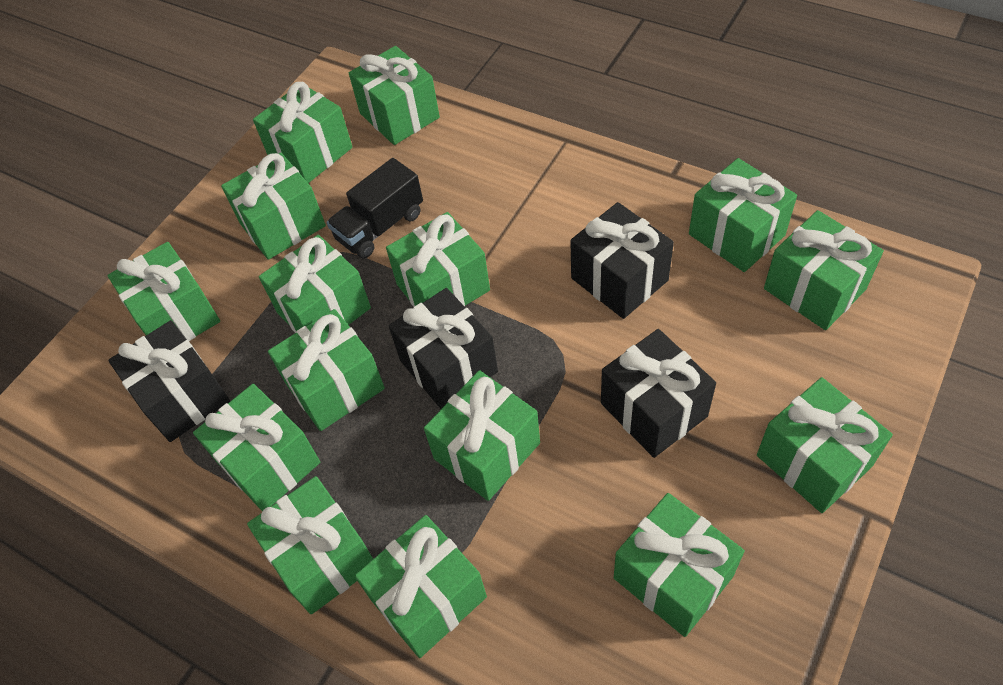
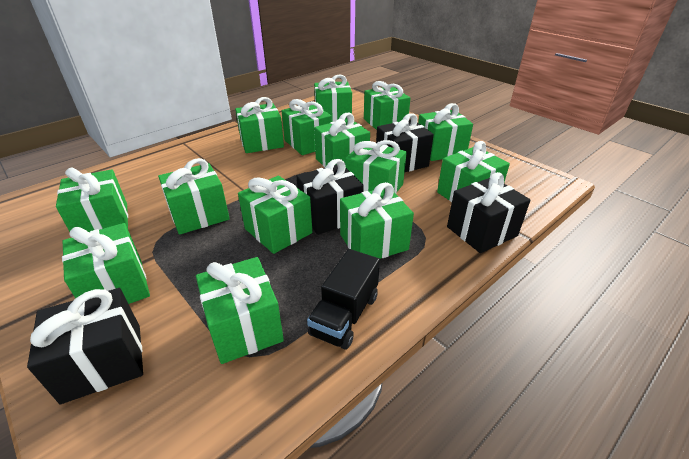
green gift: 15 -> 14

